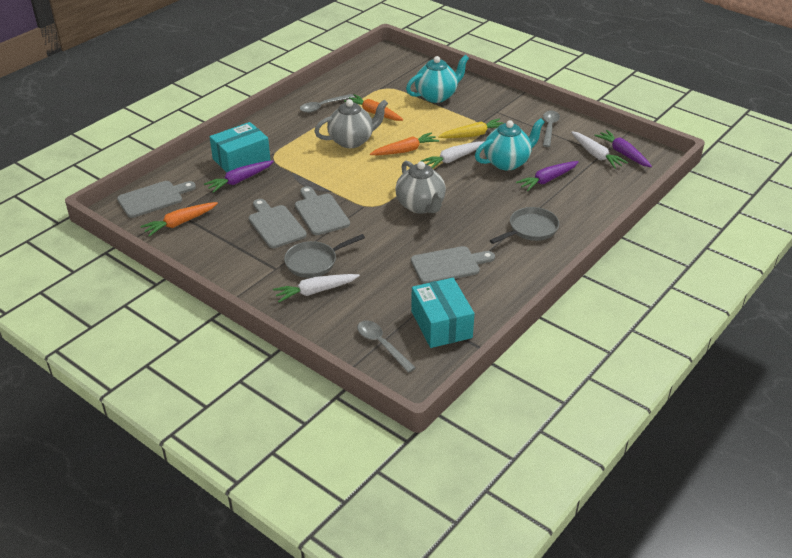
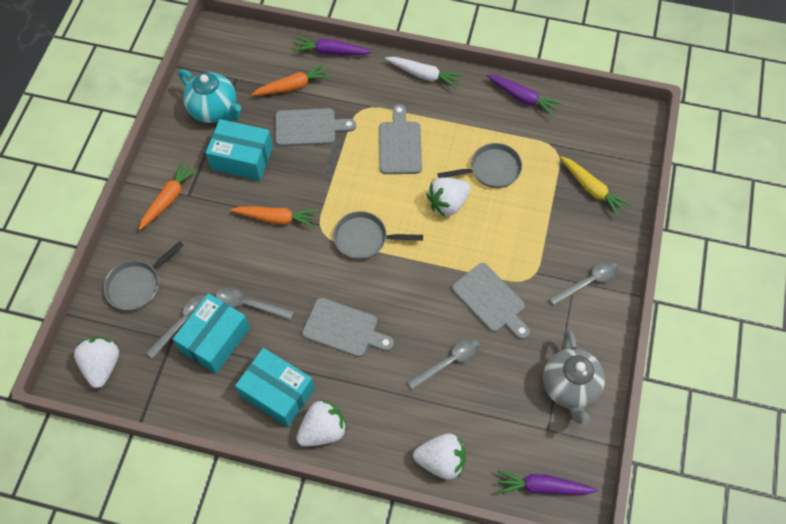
grey pan: 2 -> 3
grey spoon: 3 -> 4
grey teapot: 2 -> 1
turquoise box: 2 -> 3
turquoise teapot: 2 -> 1
white carrot: 3 -> 1
white strawberry: 0 -> 4

